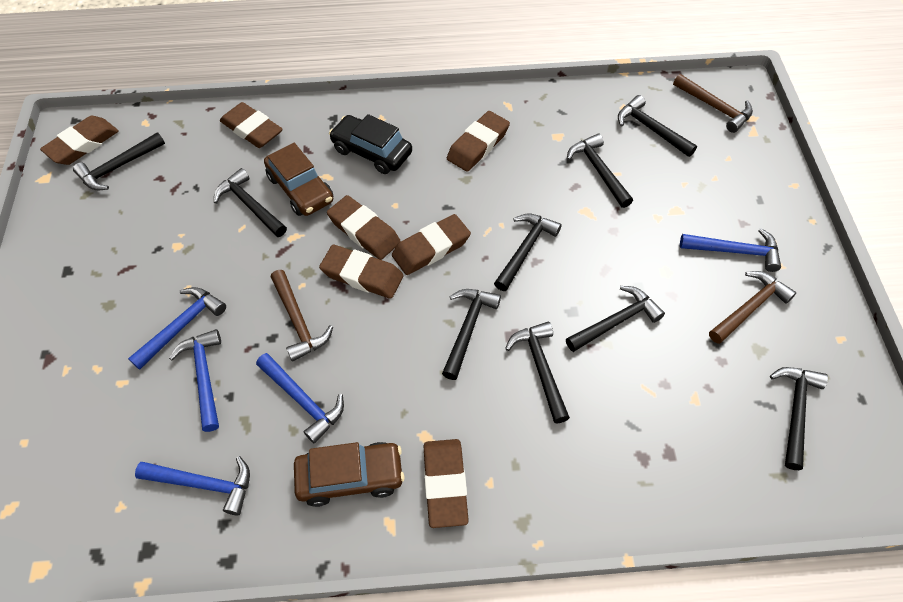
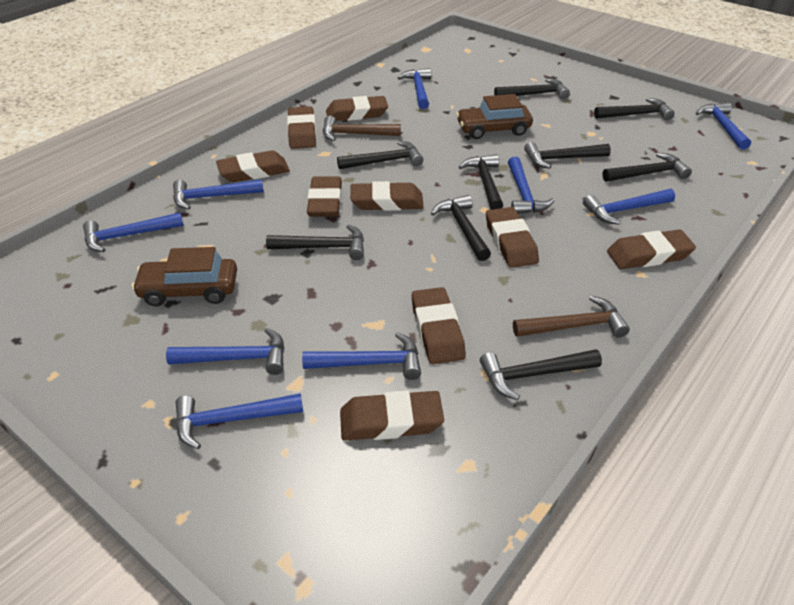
black car: 1 -> 0
blue hammer: 5 -> 9
brown eraser: 7 -> 9
brown hammer: 3 -> 2

